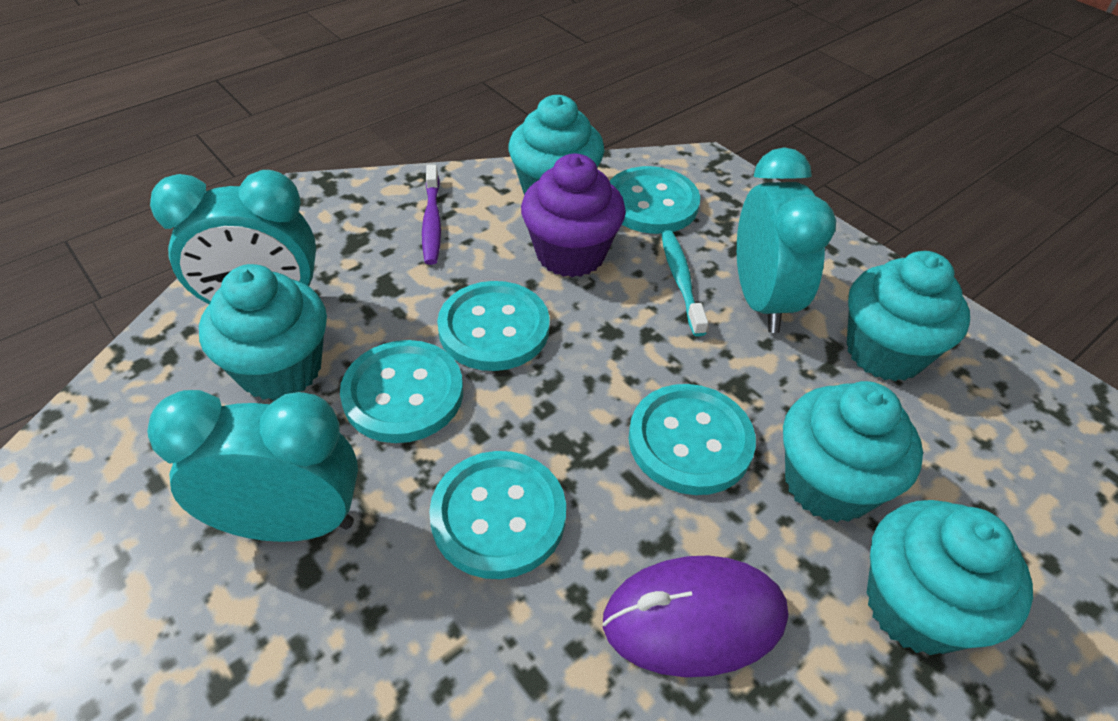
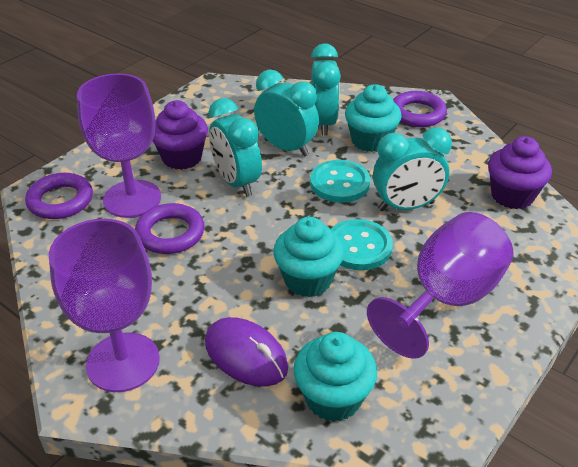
purple cupcake: 1 -> 2
purple goblet: 0 -> 3
purple ring: 0 -> 3
purple toothbrush: 1 -> 0
turquoise button: 5 -> 2
turquoise clock: 3 -> 4
turquoise cupcake: 5 -> 3
turquoise toothbrush: 1 -> 0

